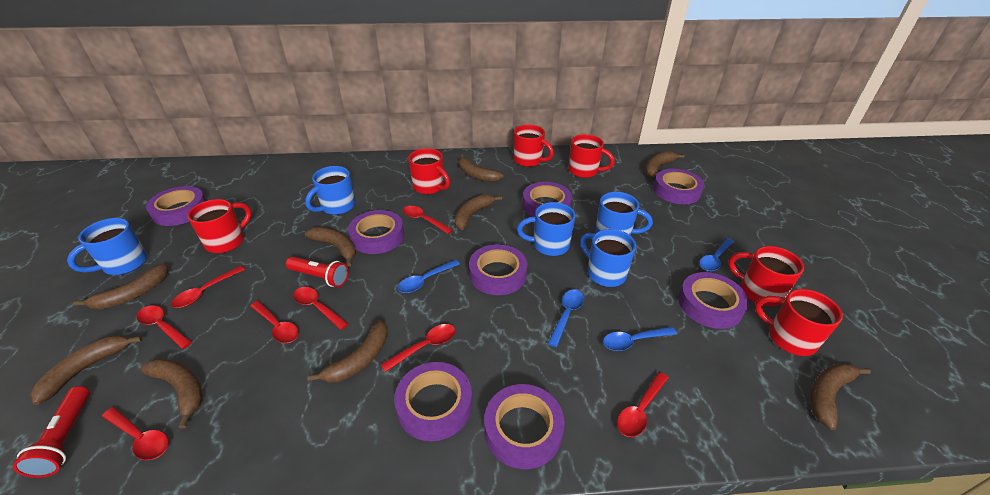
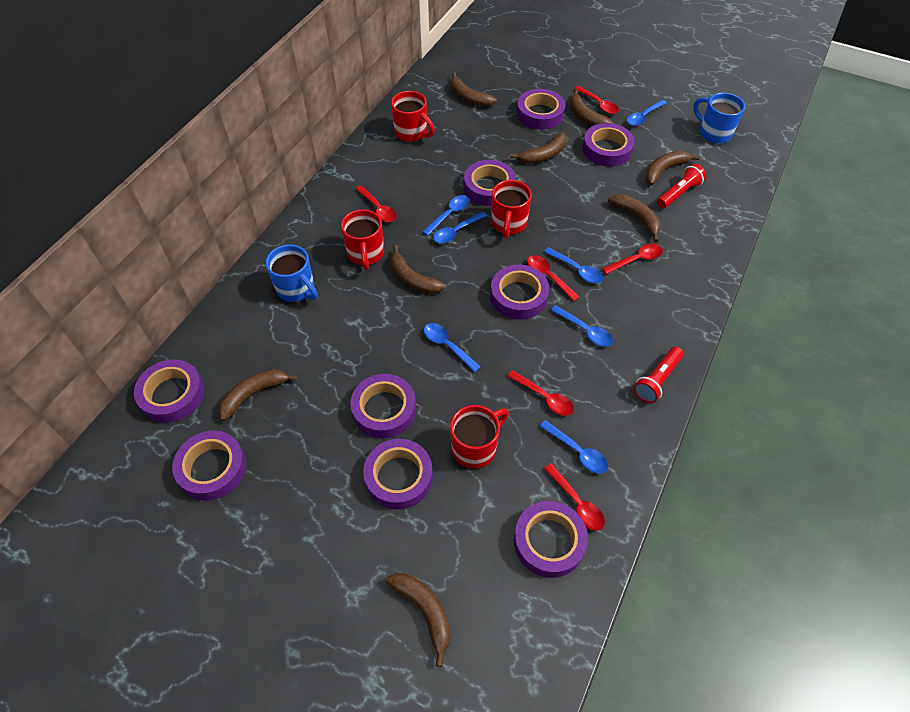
blue mug: 5 -> 2
blue spoon: 4 -> 7
brown banana: 9 -> 8
purple tape: 8 -> 9
red mug: 6 -> 4
red spoon: 8 -> 6

